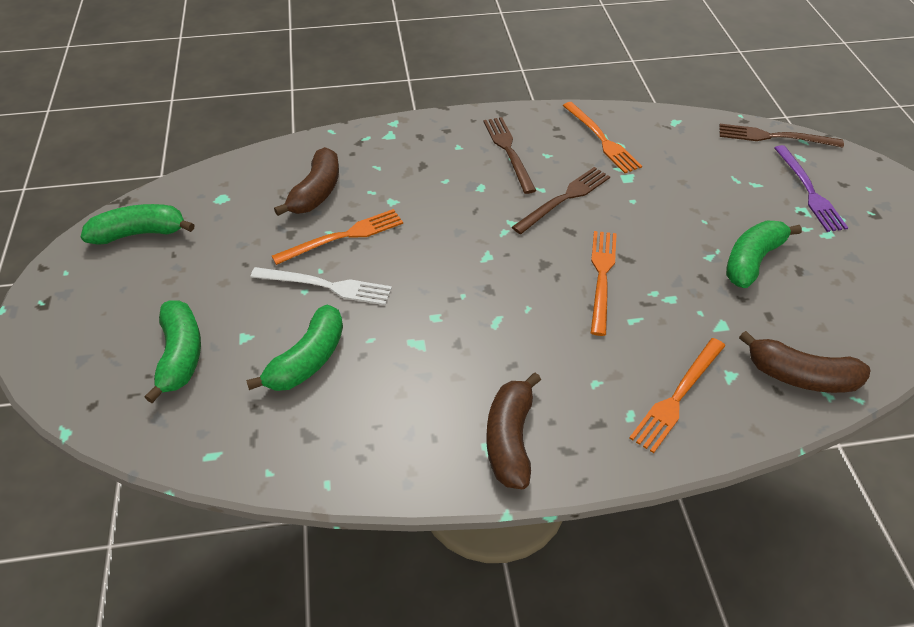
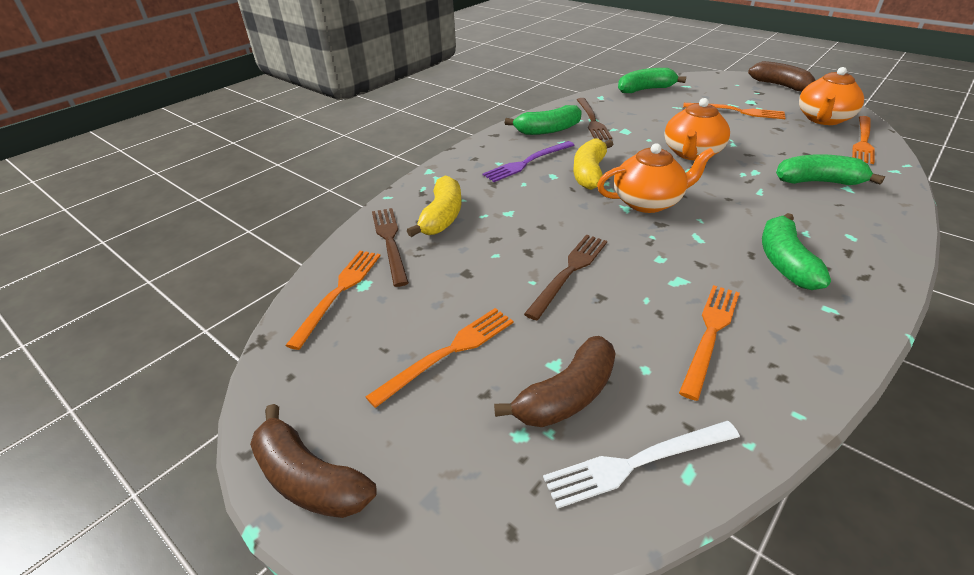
orange fork: 4 -> 5
orange teapot: 0 -> 3
yellow banana: 0 -> 2

